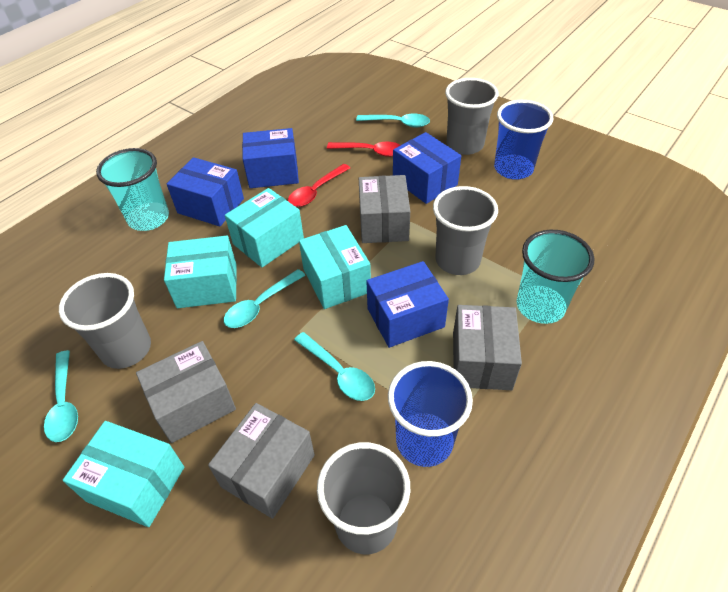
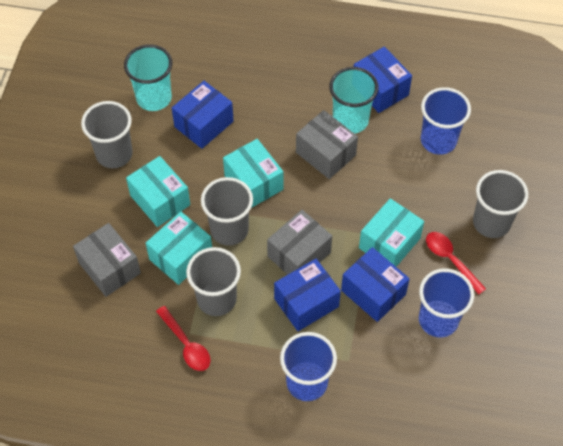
blue cup: 2 -> 3
grey box: 4 -> 3
turquoise spoon: 4 -> 0

